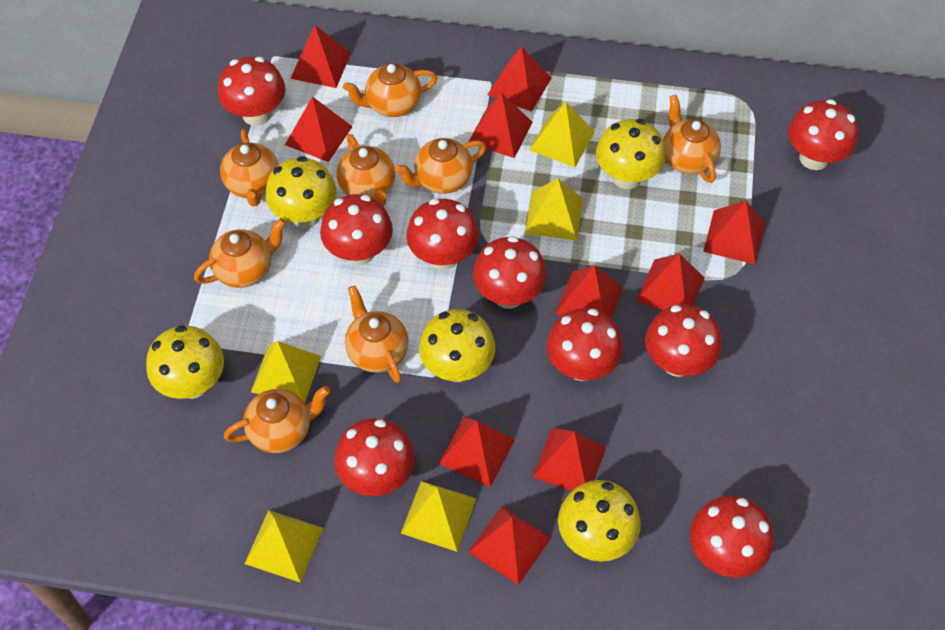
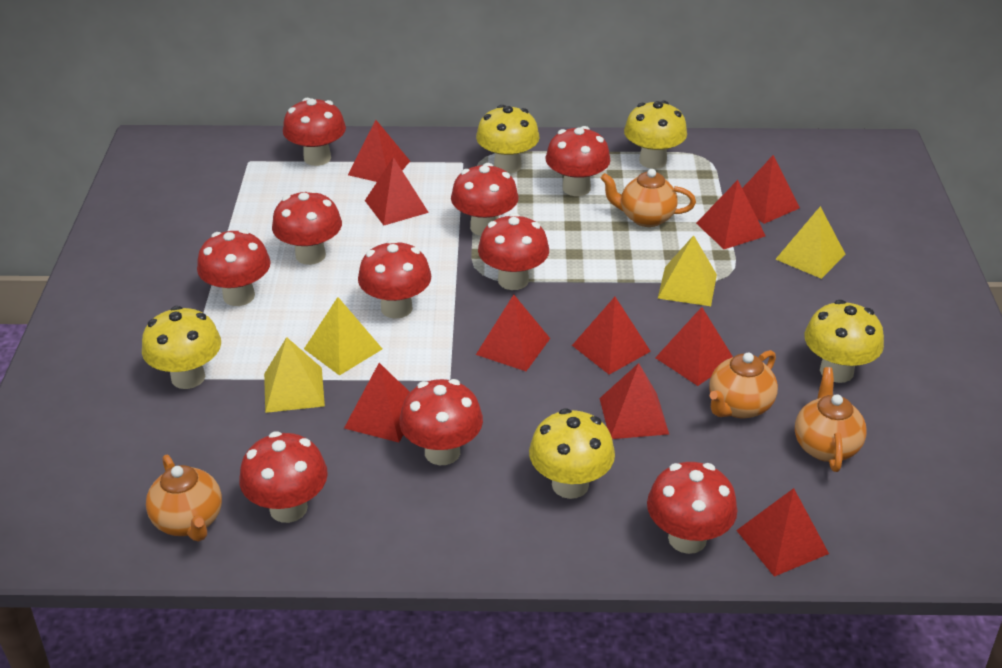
orange teapot: 8 -> 4
red mushroom: 9 -> 10
yellow pyramid: 5 -> 4

